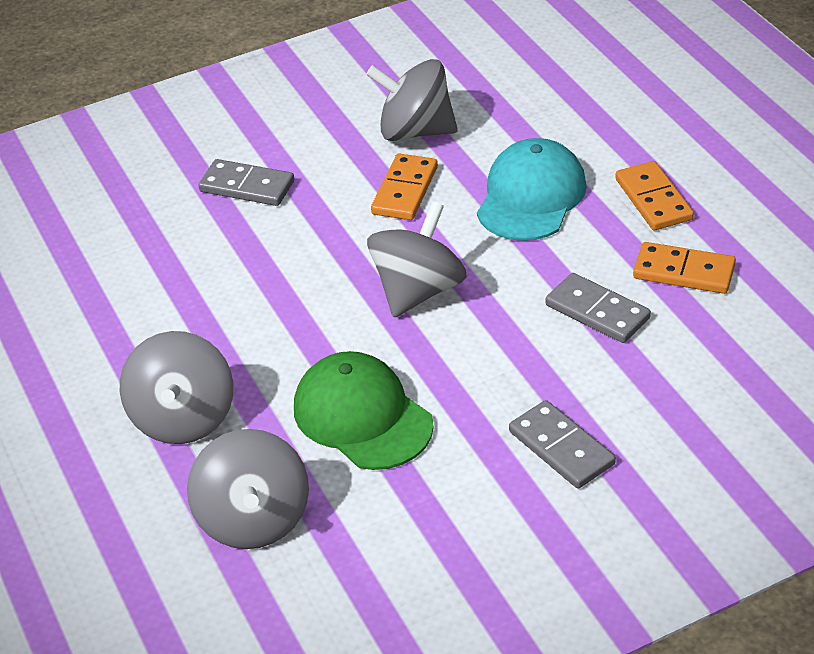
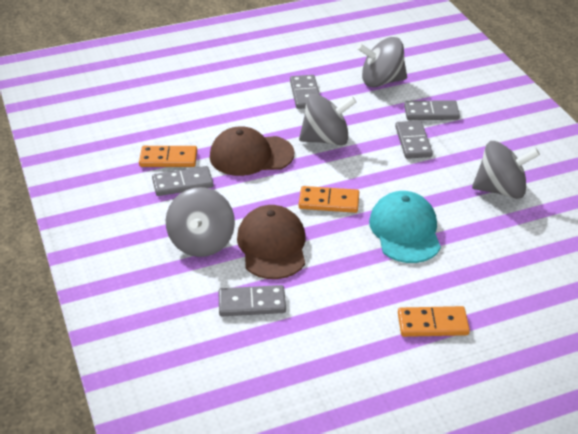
brown cap: 0 -> 2
green cap: 1 -> 0
grey domino: 3 -> 5

